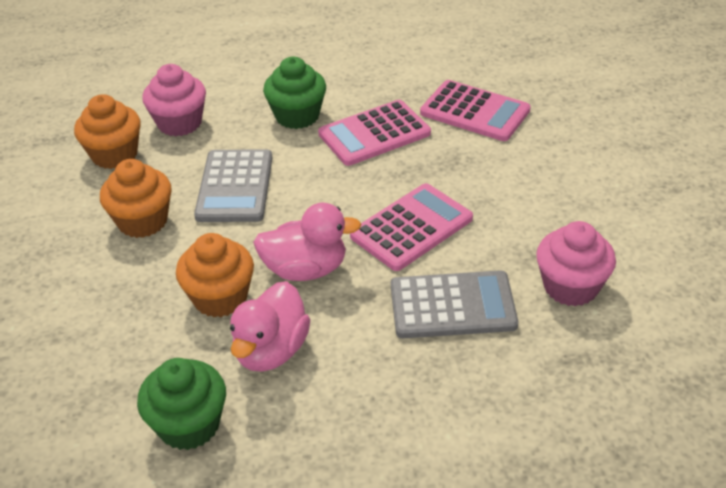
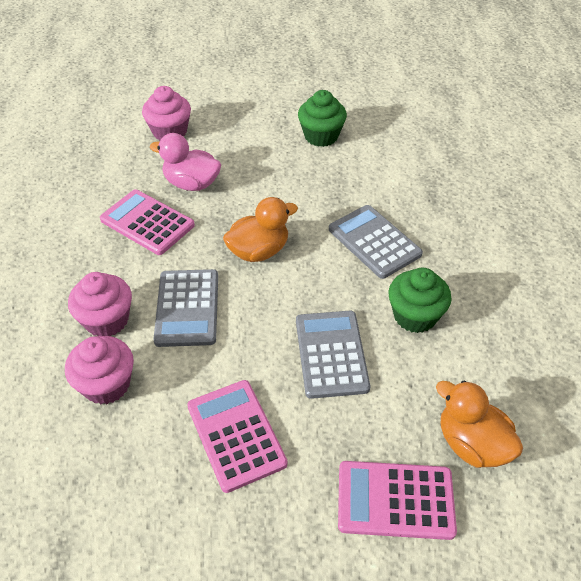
grey calculator: 2 -> 3
orange cupcake: 3 -> 0
orange duck: 0 -> 2
pink cupcake: 2 -> 3
pink duck: 2 -> 1

